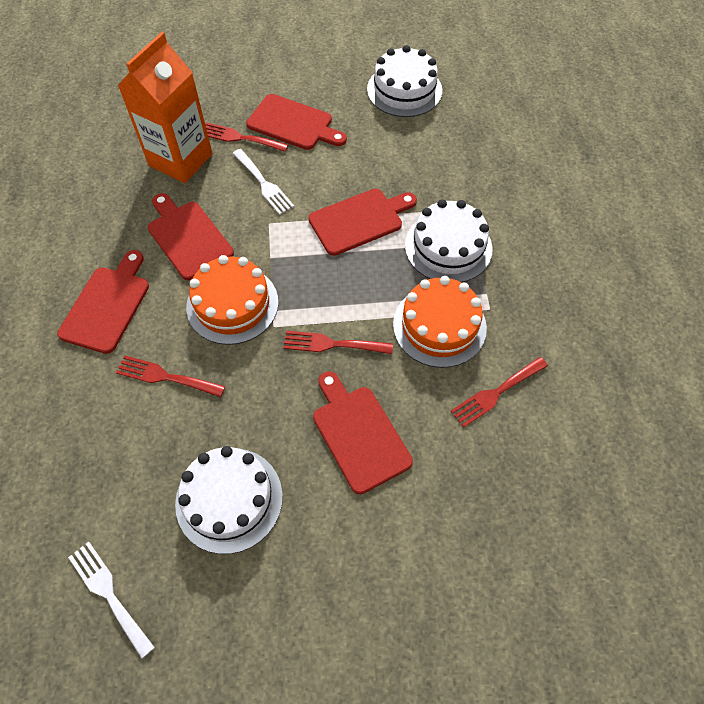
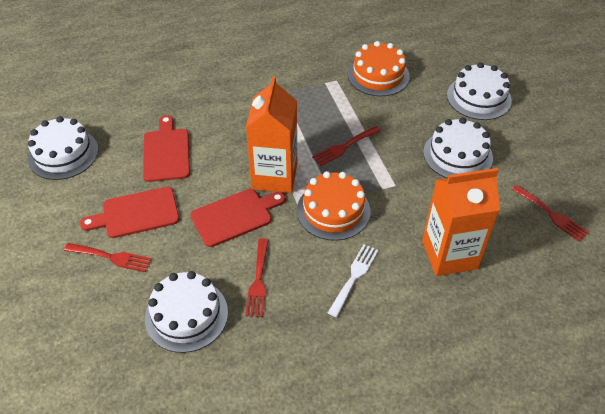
orange carton: 1 -> 2
red cutting board: 5 -> 3
white cake: 3 -> 4
white fork: 2 -> 1

